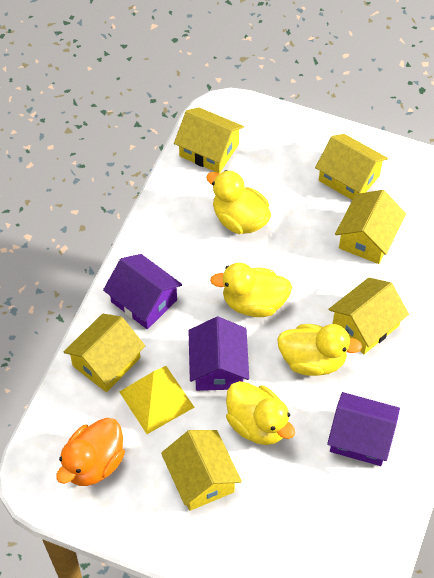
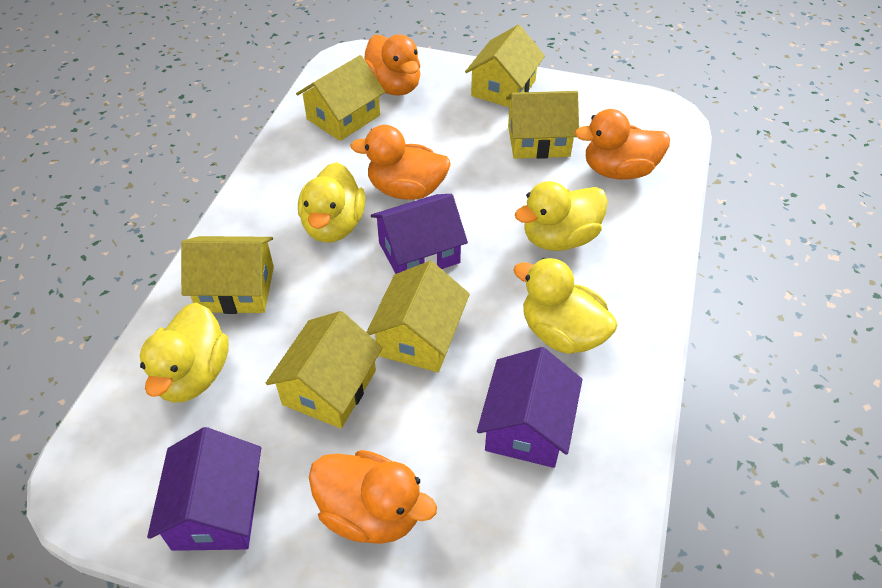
orange duck: 1 -> 4
yellow pyramid: 1 -> 0

